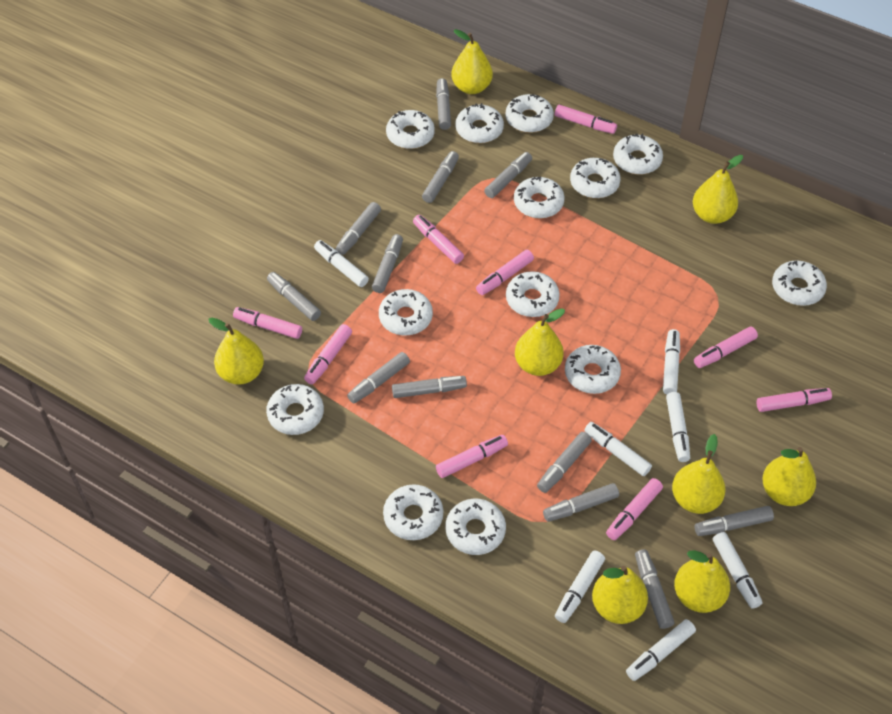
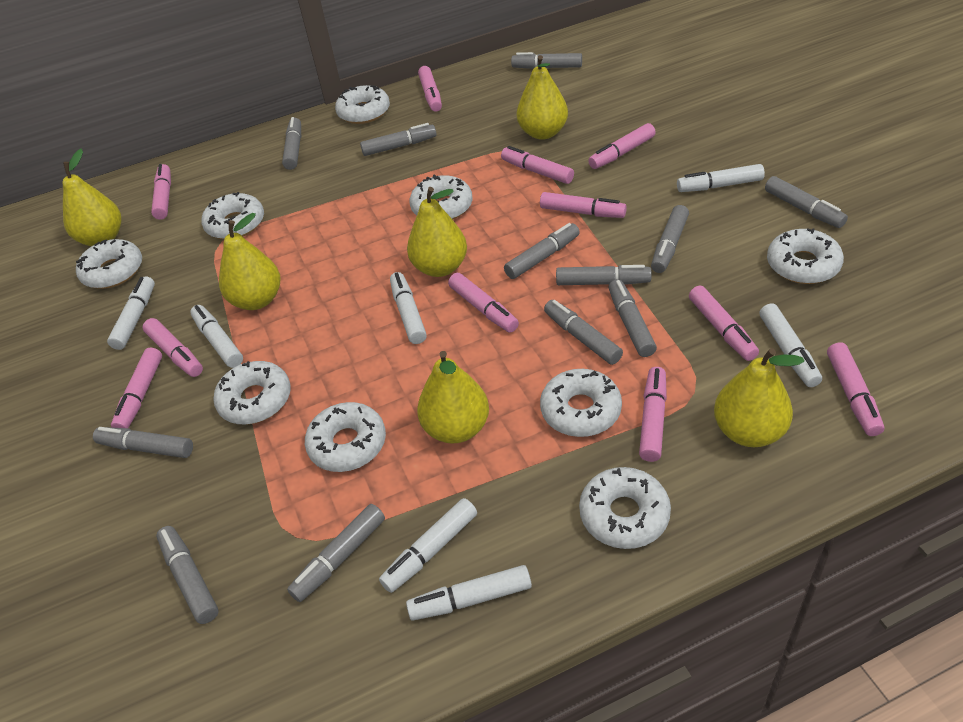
pink marker: 9 -> 11
white donut: 13 -> 9
yellow pear: 8 -> 6

